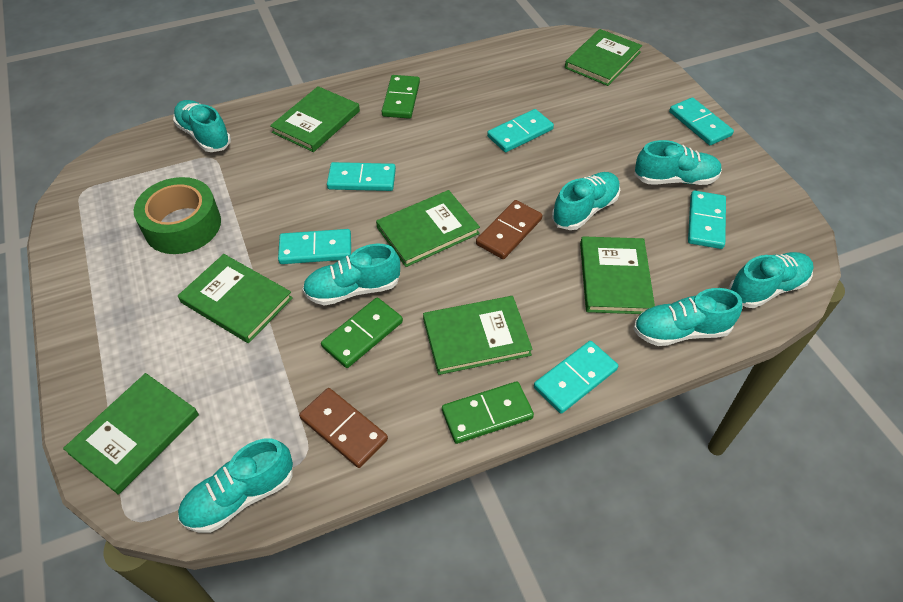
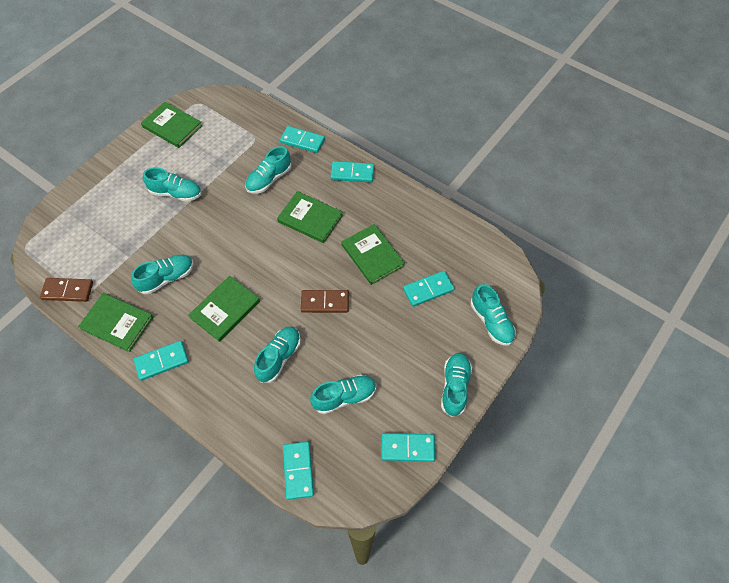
green book: 7 -> 5
green domino: 3 -> 0
green tape: 1 -> 0

